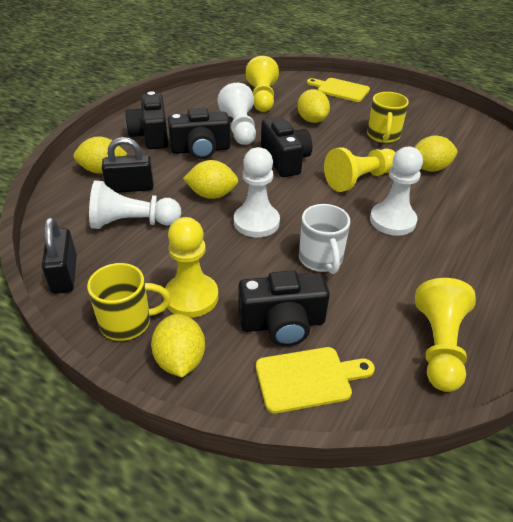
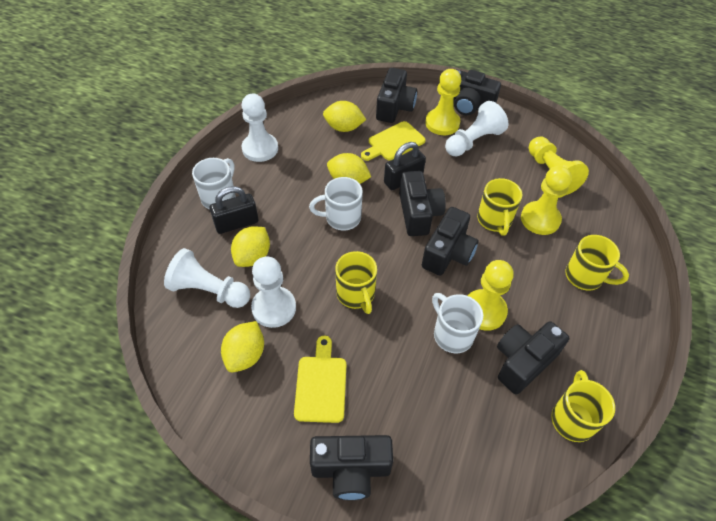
black camera: 4 -> 6
white mug: 1 -> 3
yellow lemon: 5 -> 4
yellow mug: 2 -> 4

